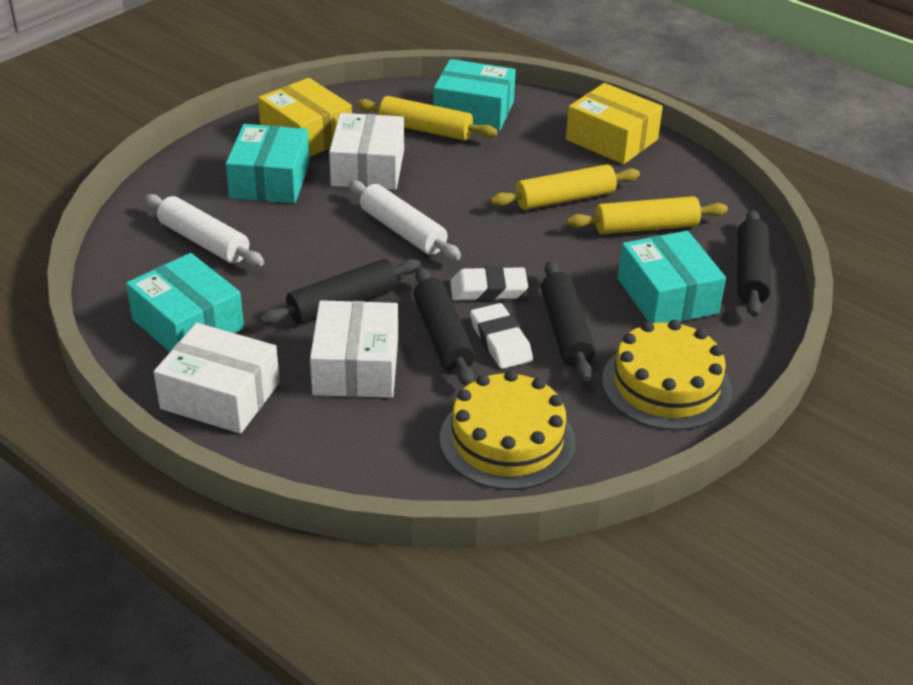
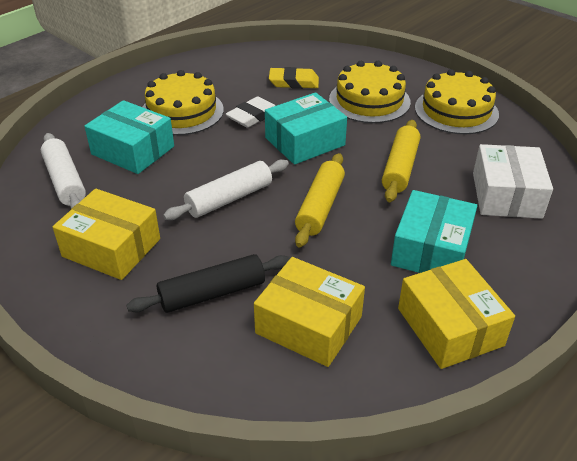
black rolling pin: 4 -> 1
turquoise box: 4 -> 3
white box: 3 -> 1
white eraser: 2 -> 1
yellow box: 2 -> 3
yellow cake: 2 -> 3
yellow eraser: 0 -> 1
yellow rolling pin: 3 -> 2

